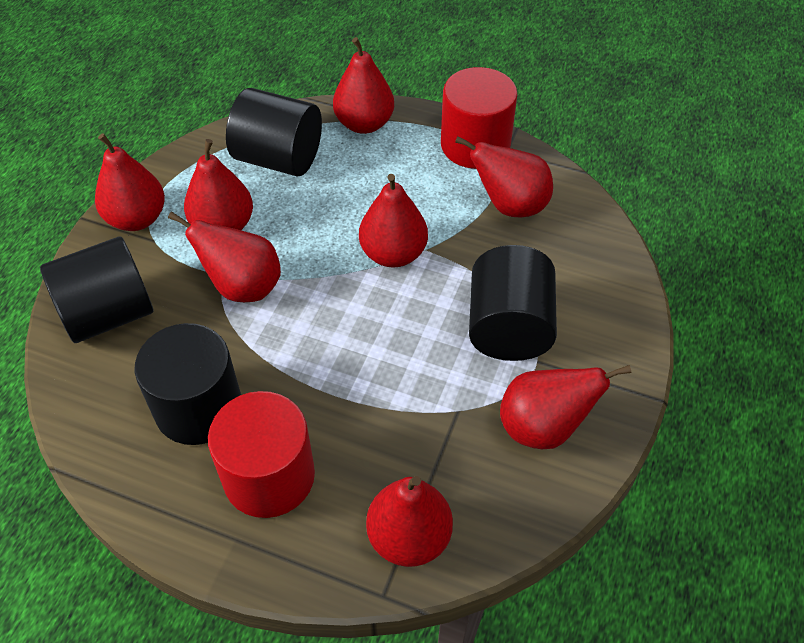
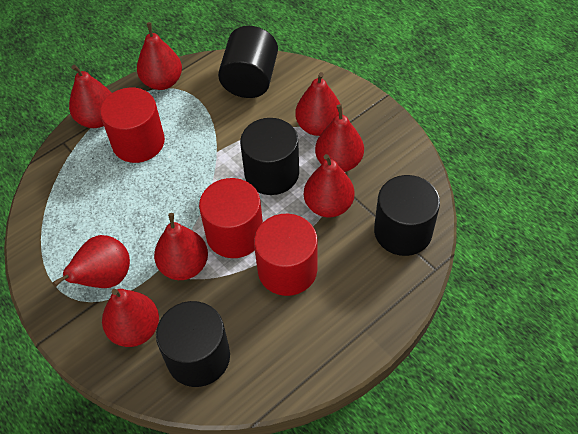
red cylinder: 2 -> 3

